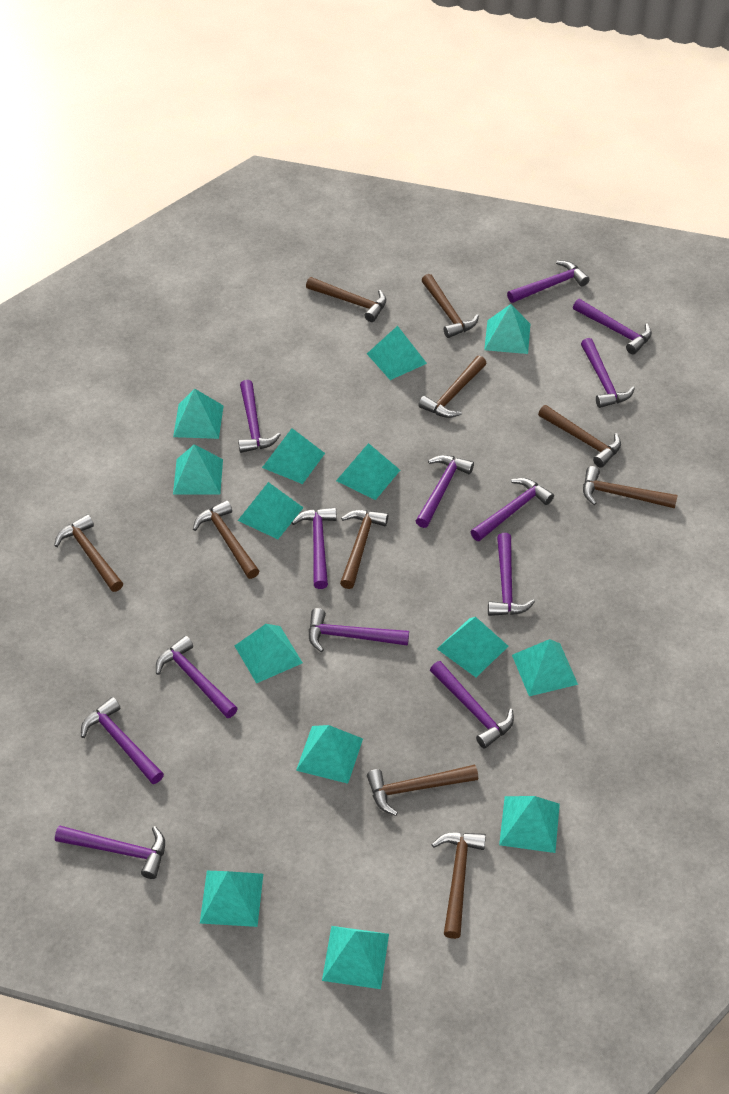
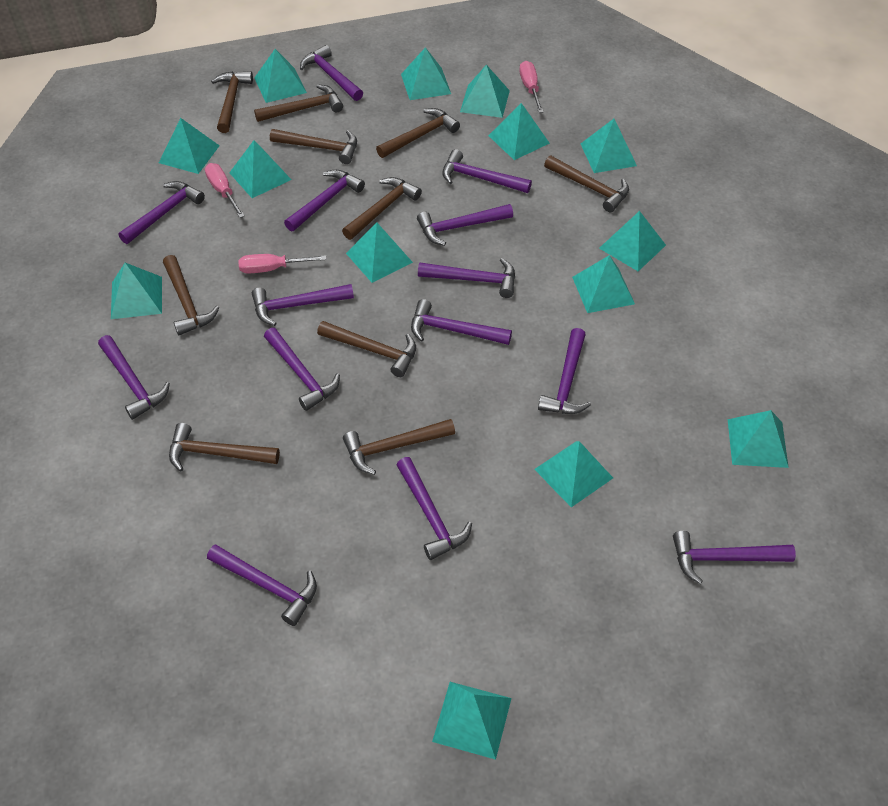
pink screwdriver: 0 -> 3
purple hammer: 13 -> 14

